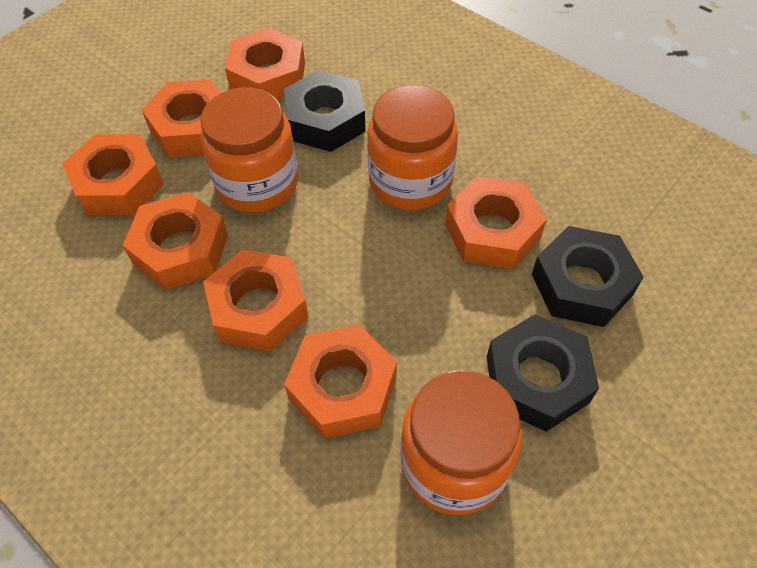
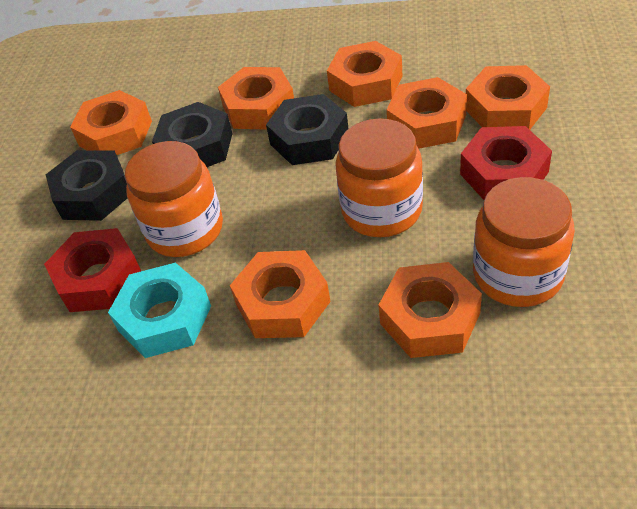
red nut: 0 -> 2
turquoise nut: 0 -> 1

